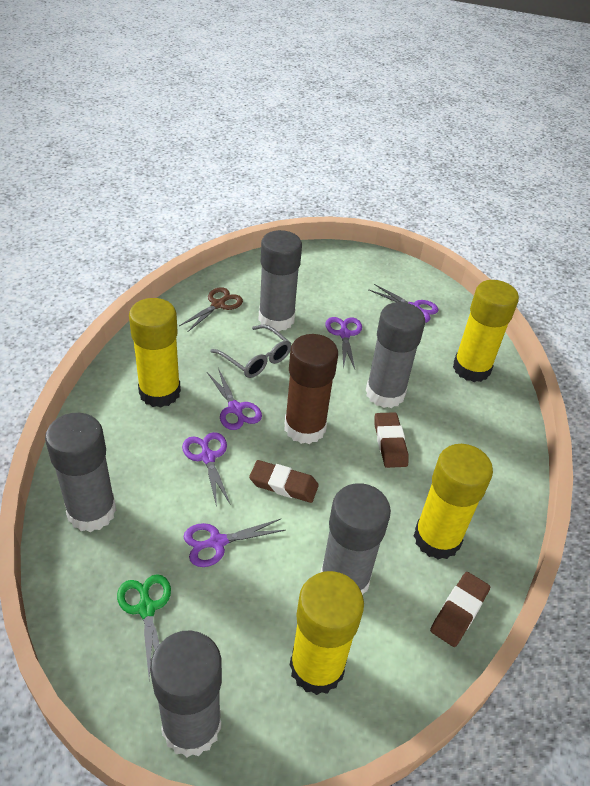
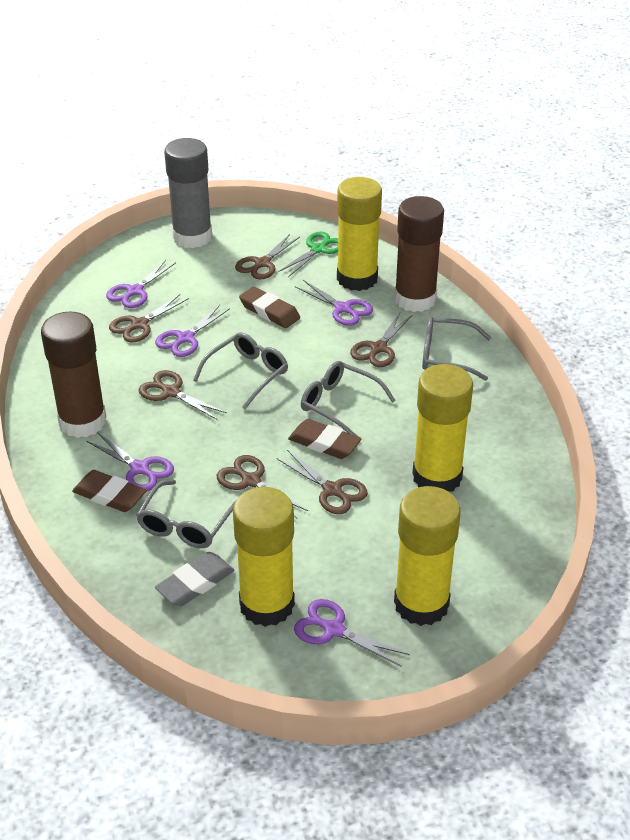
brown glue stick: 1 -> 2
brown scissors: 1 -> 6
grey eraser: 0 -> 1
grey glasses: 1 -> 4
grey glue stick: 5 -> 1

